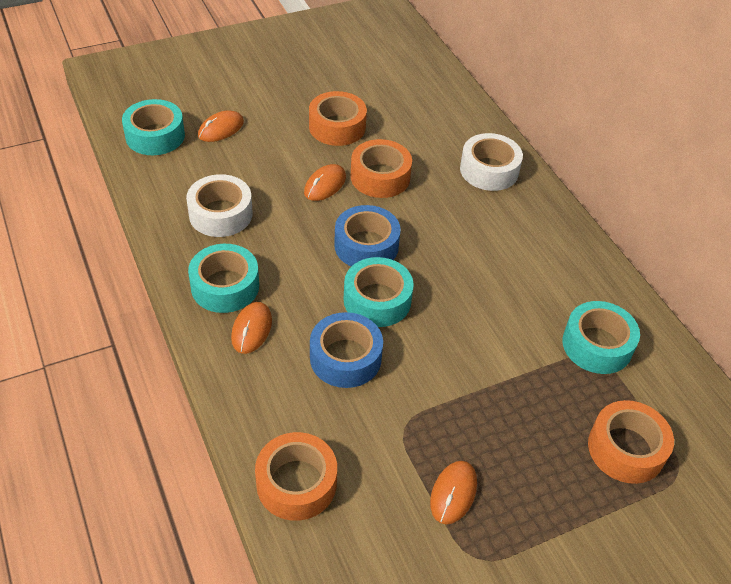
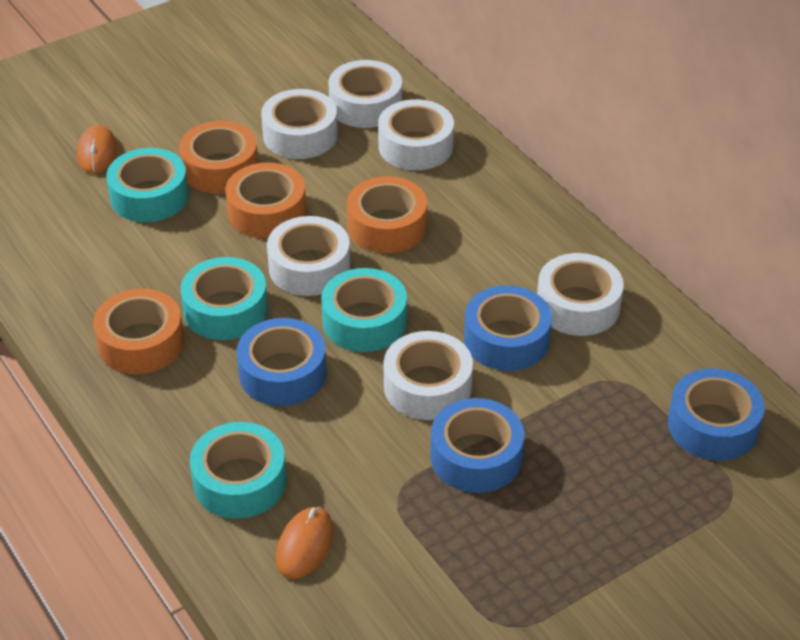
blue tape: 2 -> 4
orange mouse: 4 -> 2
white tape: 2 -> 6

